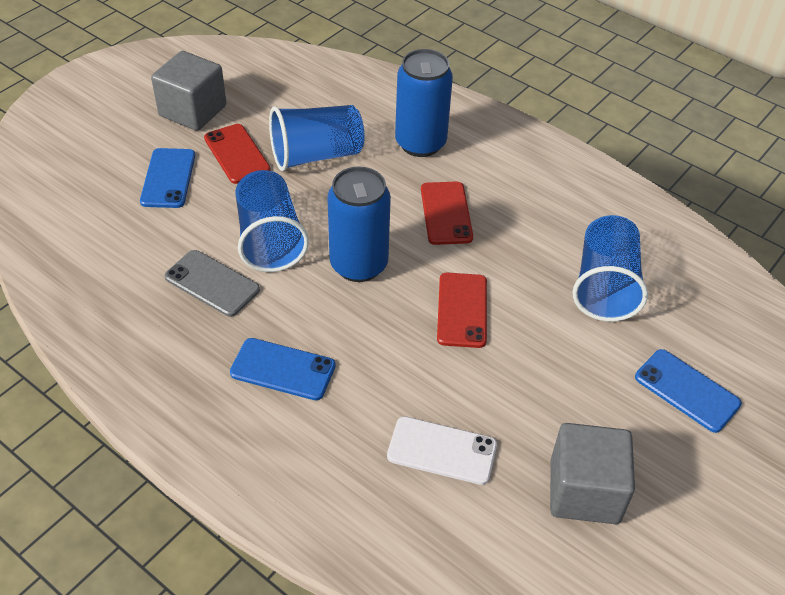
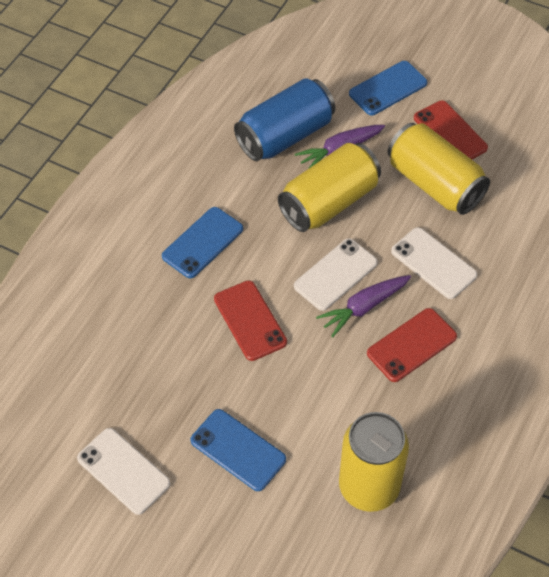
blue can: 2 -> 1
blue cup: 3 -> 0
grey cube: 2 -> 0
grey phone: 1 -> 0
purple carrot: 0 -> 2
white phone: 1 -> 3
yellow can: 0 -> 3

